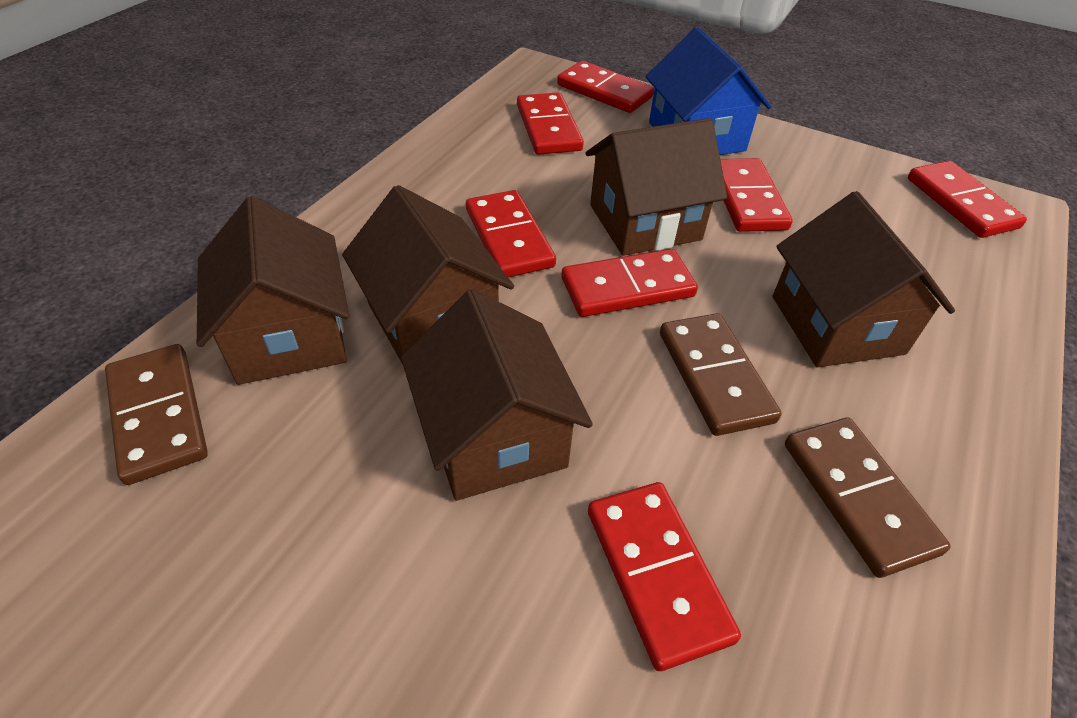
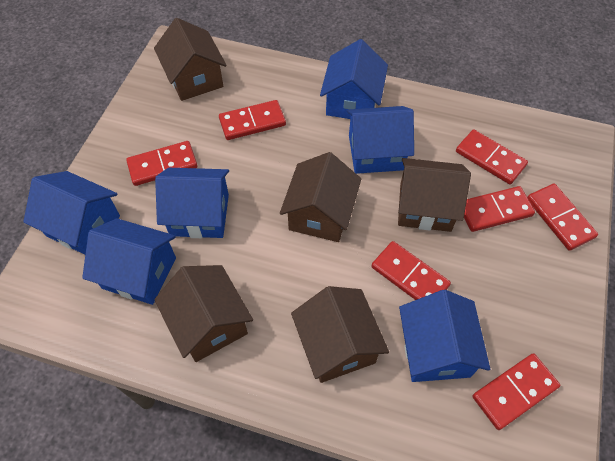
blue house: 1 -> 6
brown domino: 3 -> 0

